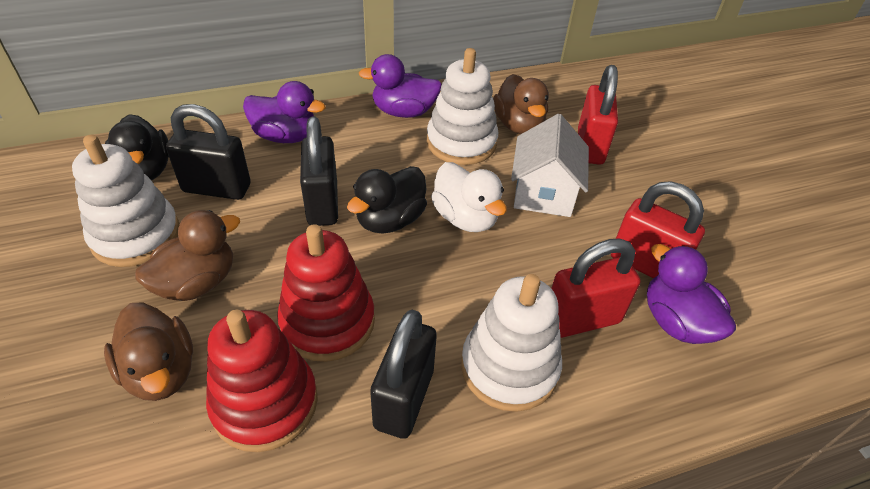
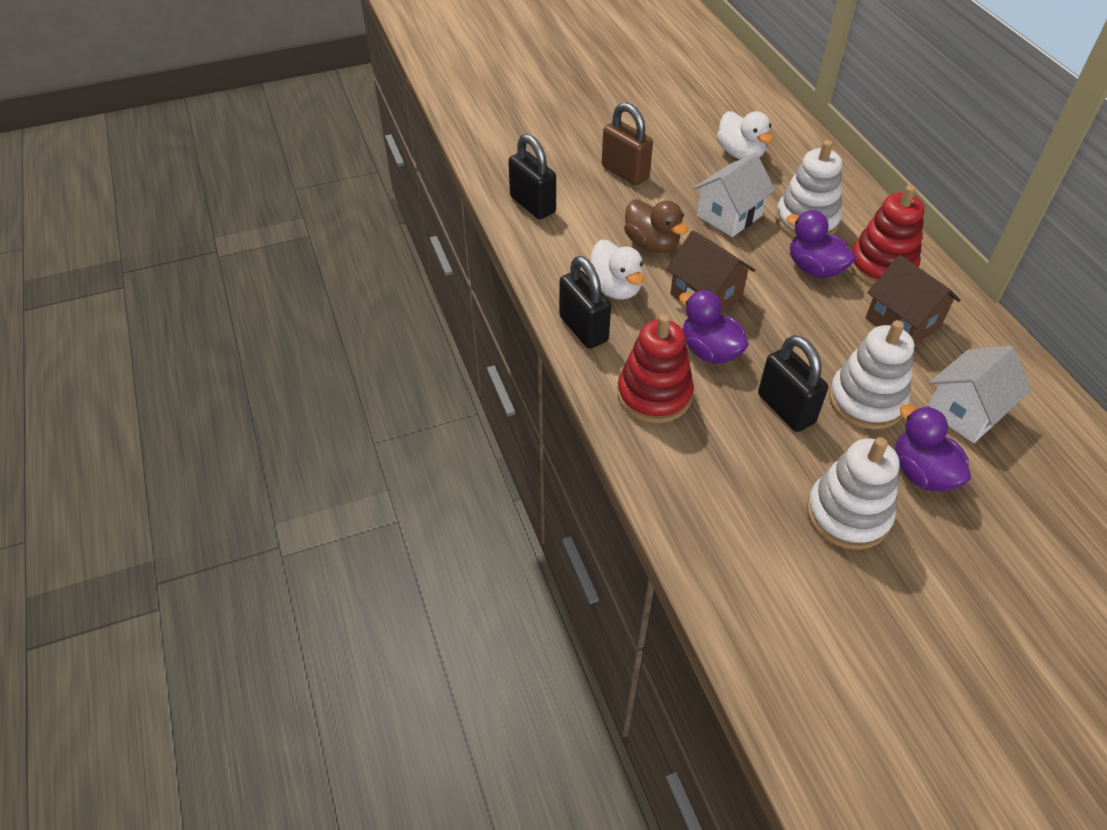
black duck: 2 -> 0
brown duck: 3 -> 1
brown house: 0 -> 2
brown padlock: 0 -> 1
red padlock: 3 -> 0
white duck: 1 -> 2
white house: 1 -> 2

